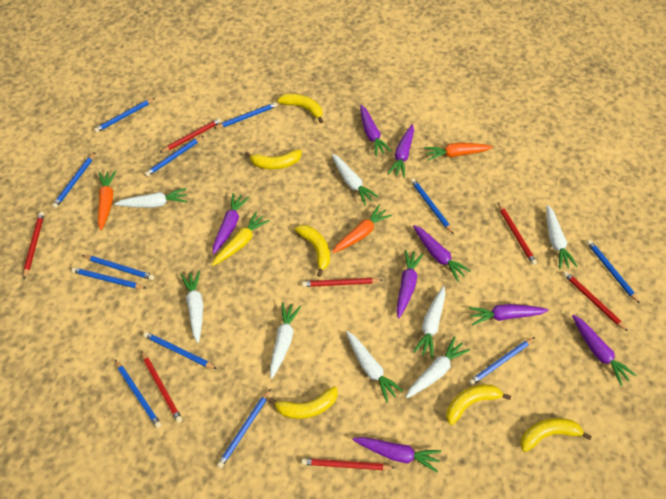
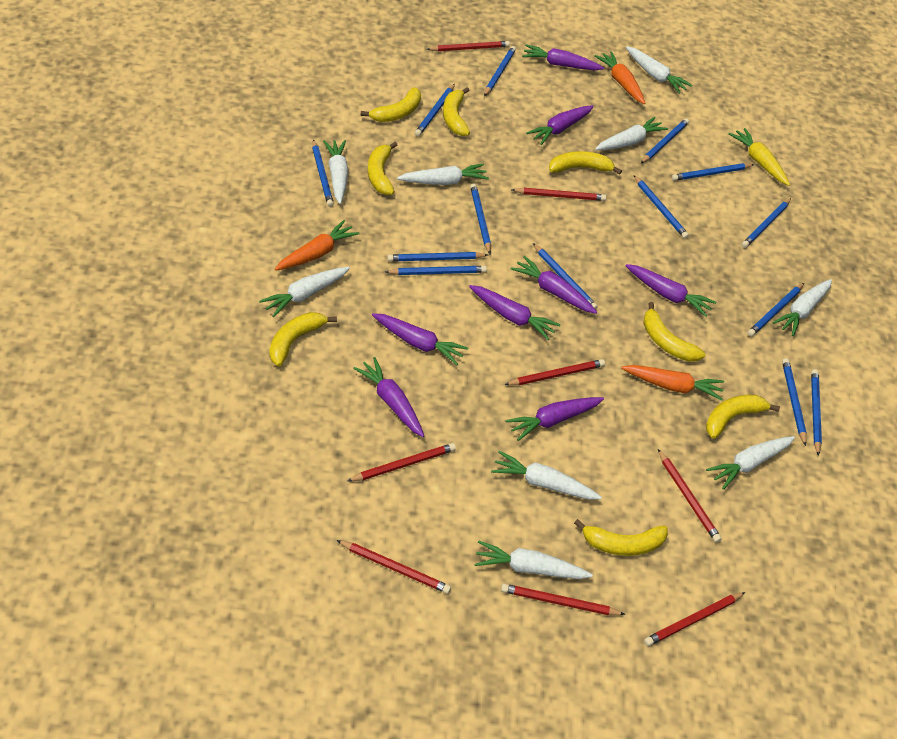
blue pencil: 12 -> 14
red pencil: 7 -> 8
white carrot: 8 -> 9
yellow banana: 6 -> 8

